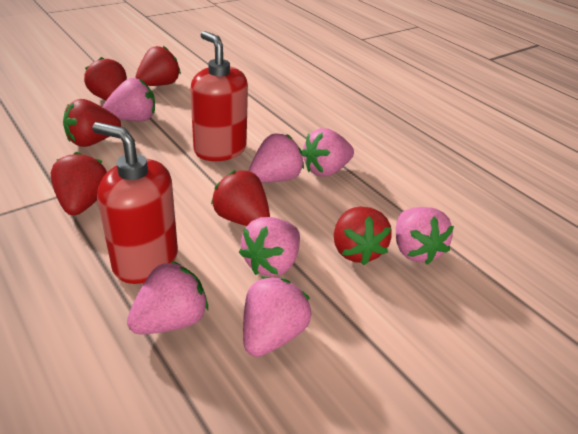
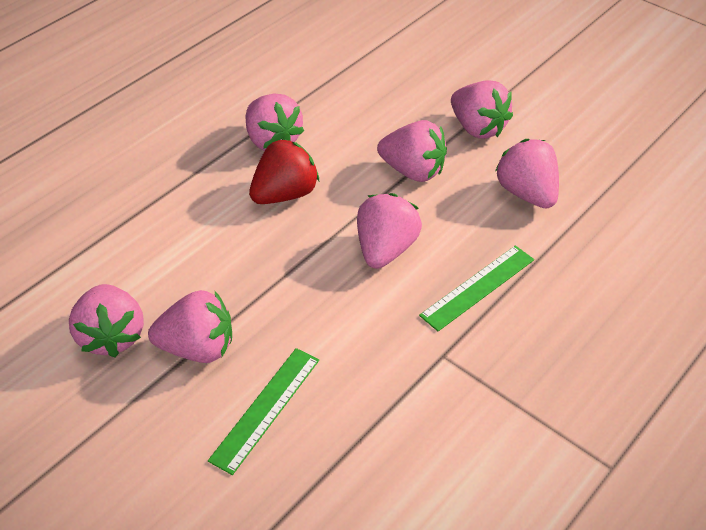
green ruler: 0 -> 2
red soap dispenser: 2 -> 0
red strawberry: 6 -> 1

